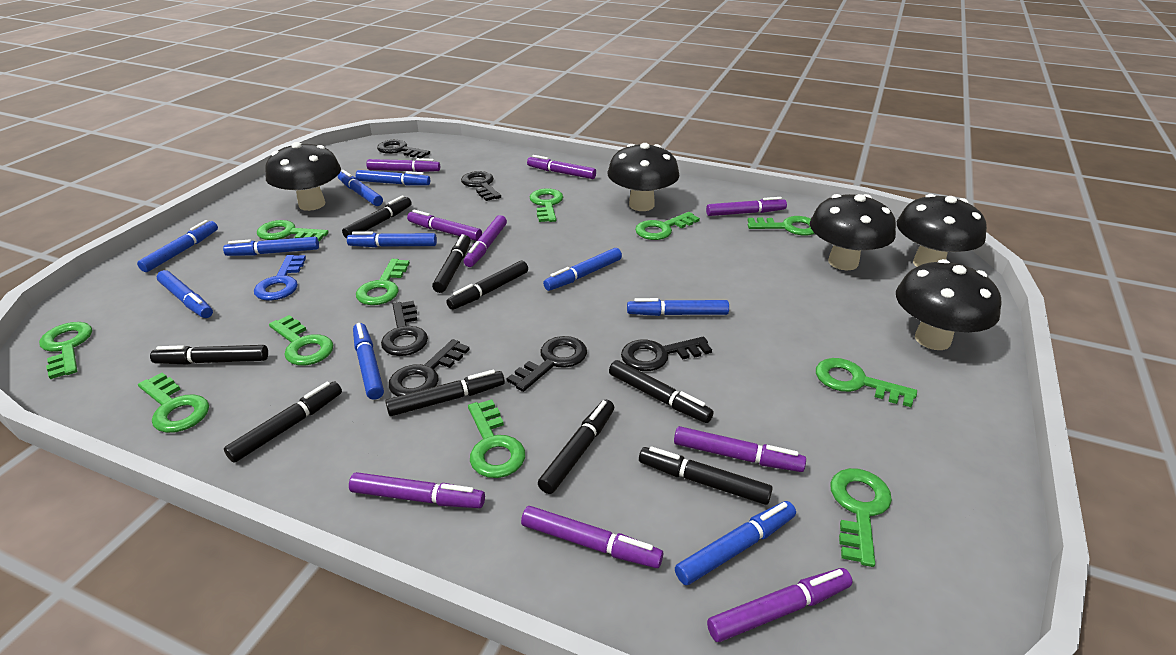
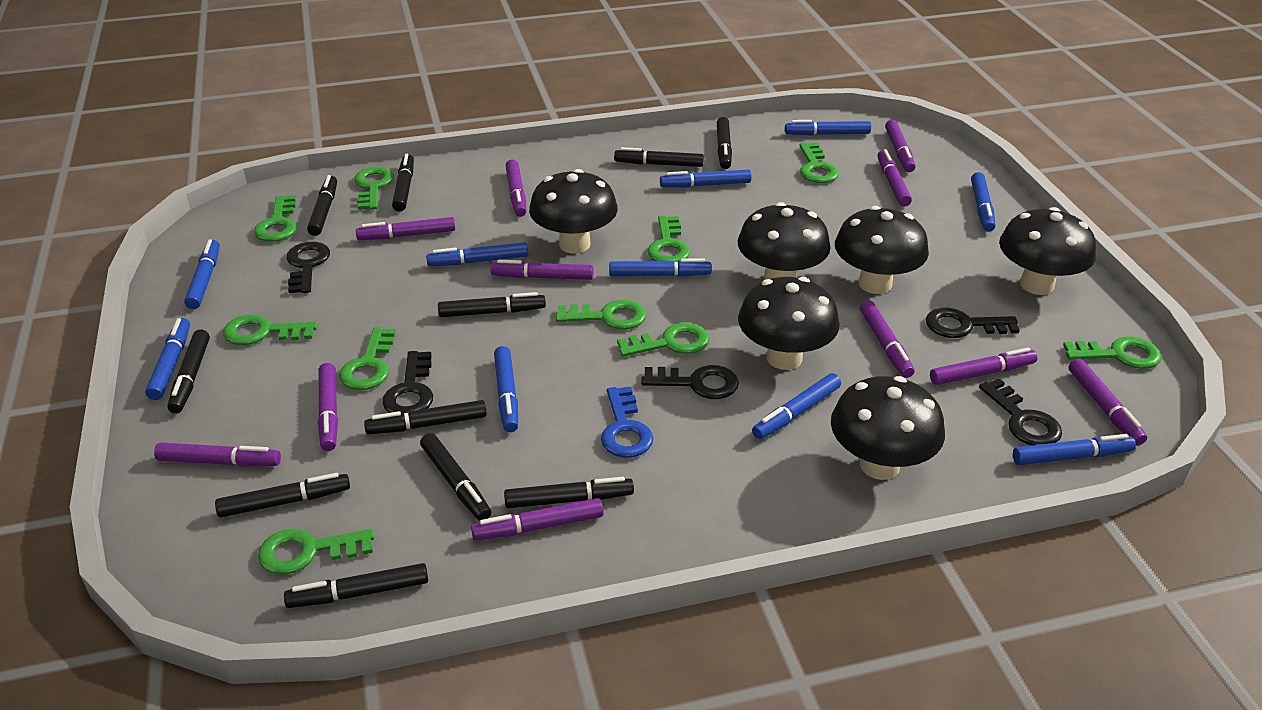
black key: 6 -> 5
black marker: 9 -> 11
black mushroom: 5 -> 6
green key: 11 -> 10
purple marker: 9 -> 11

